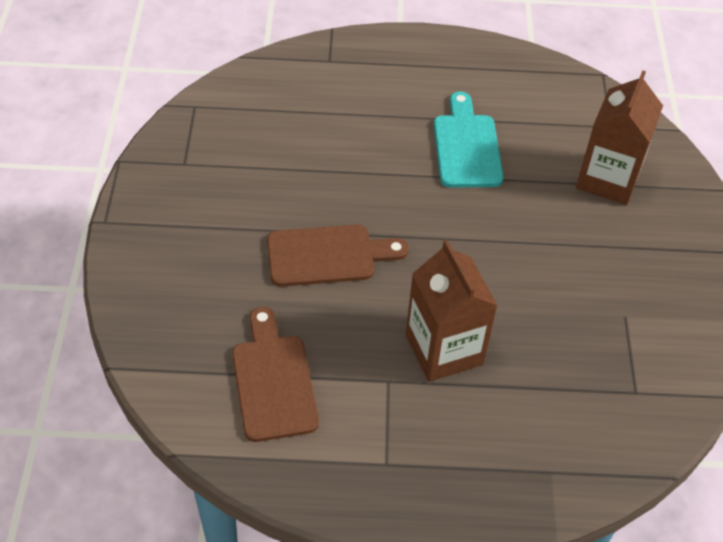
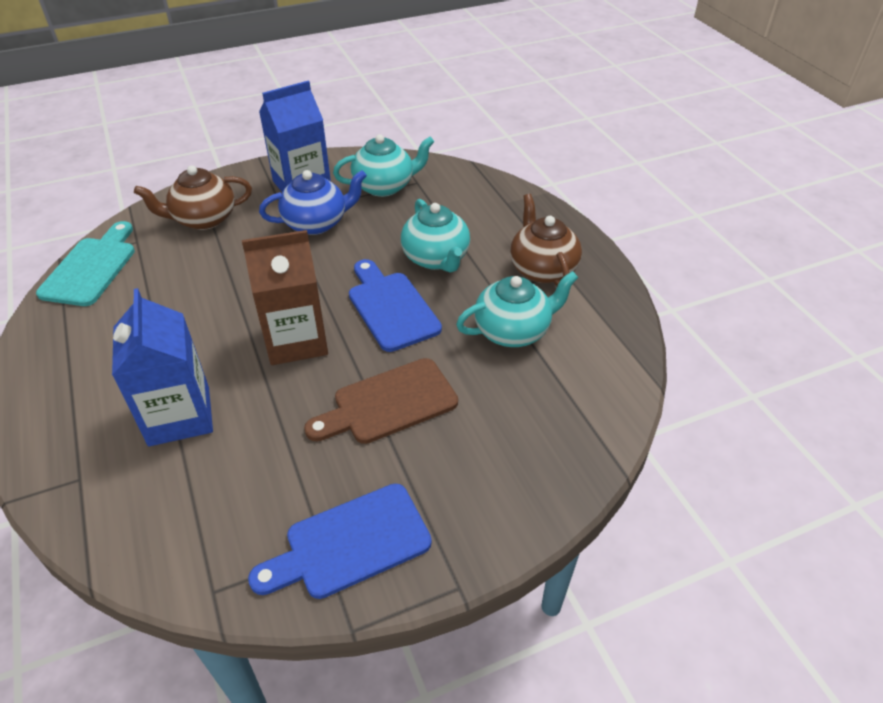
blue carton: 0 -> 2
blue cutting board: 0 -> 2
blue teapot: 0 -> 1
brown carton: 2 -> 1
brown cutting board: 2 -> 1
brown teapot: 0 -> 2
turquoise teapot: 0 -> 3

